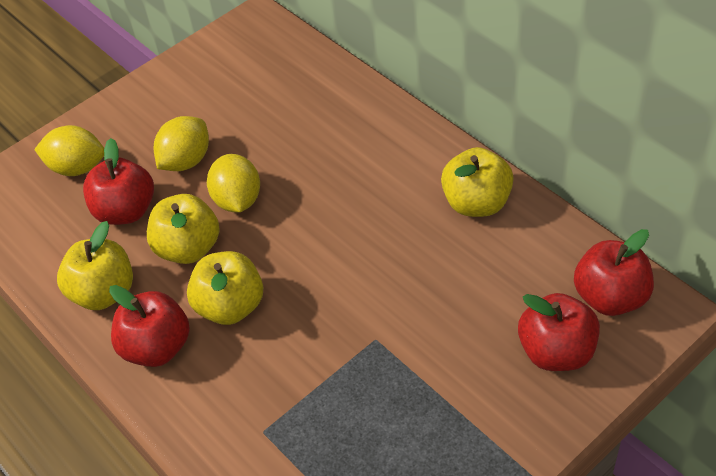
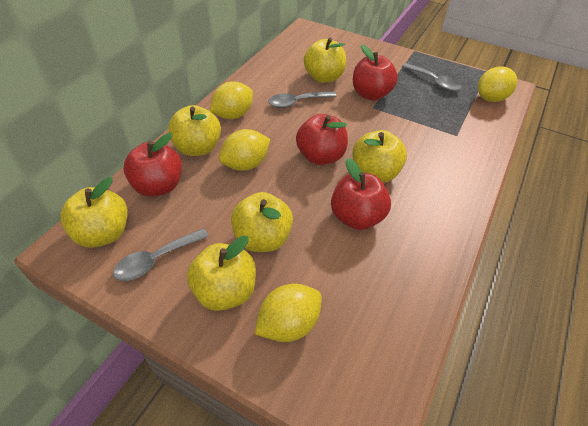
grey spoon: 0 -> 3
yellow apple: 4 -> 6
yellow lemon: 3 -> 4

